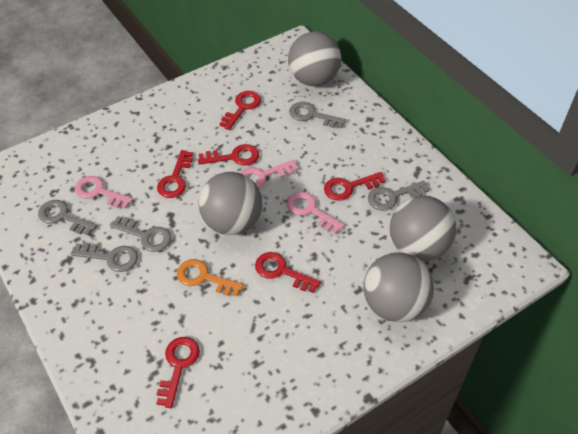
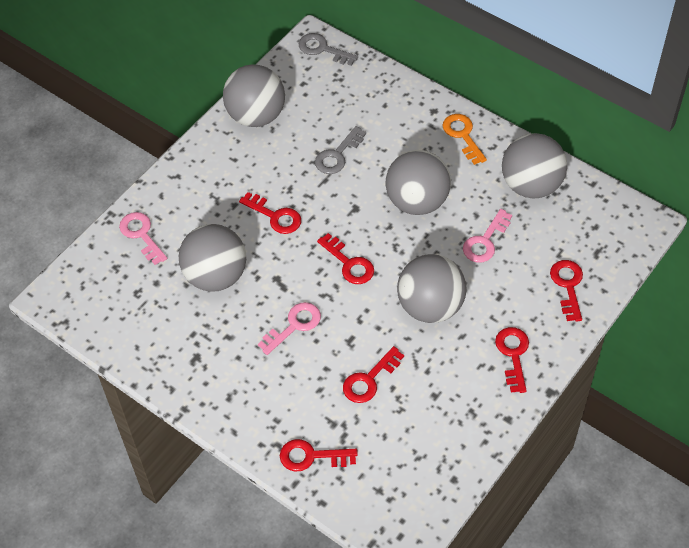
grey ball: 4 -> 5
grey key: 5 -> 2

